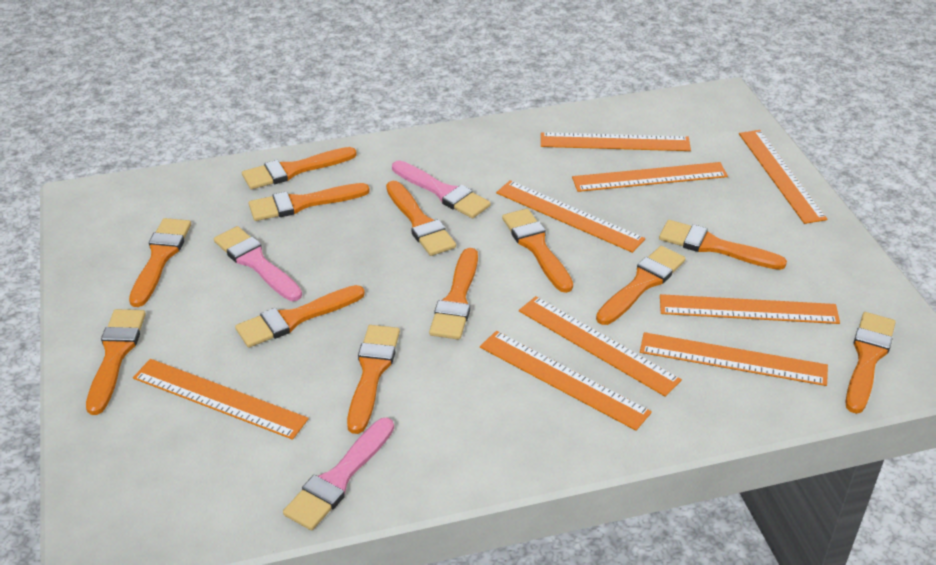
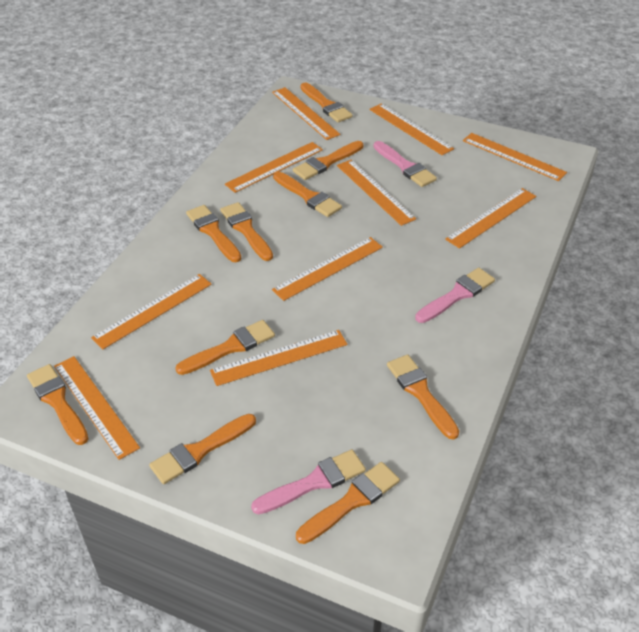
orange brush: 12 -> 10
orange ruler: 9 -> 10

